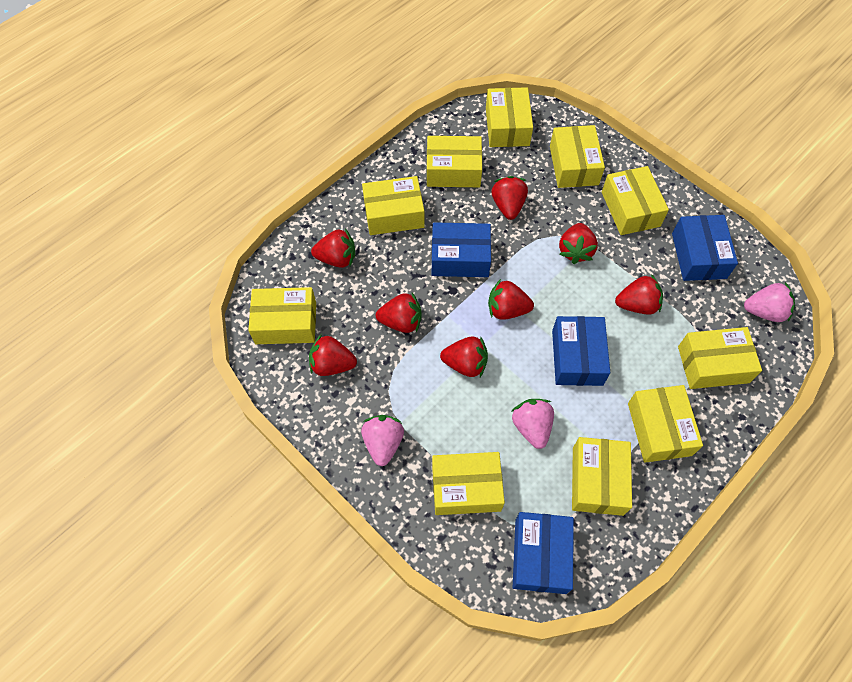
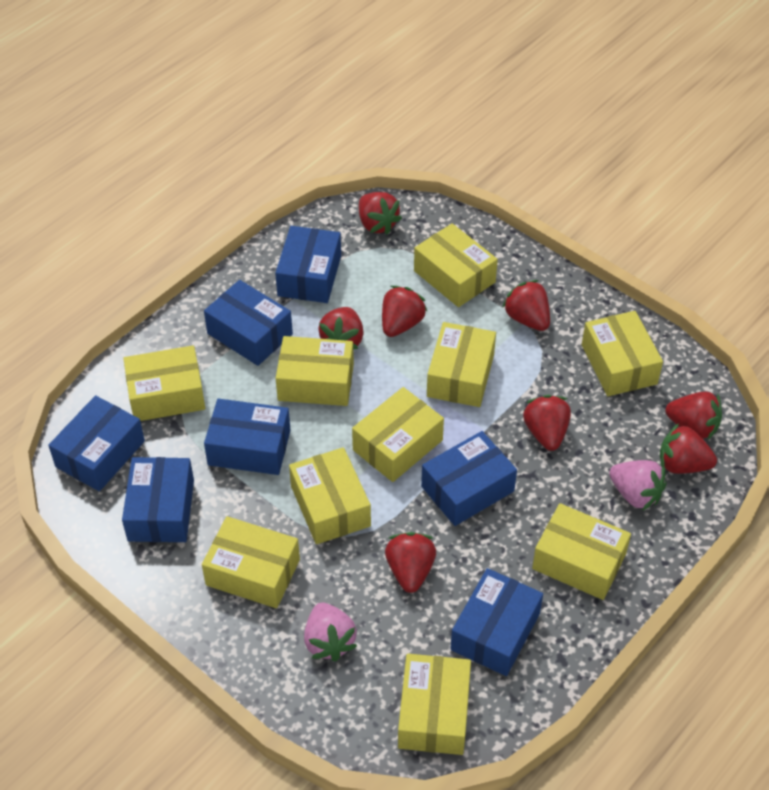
blue box: 4 -> 7
pink strawberry: 3 -> 2

